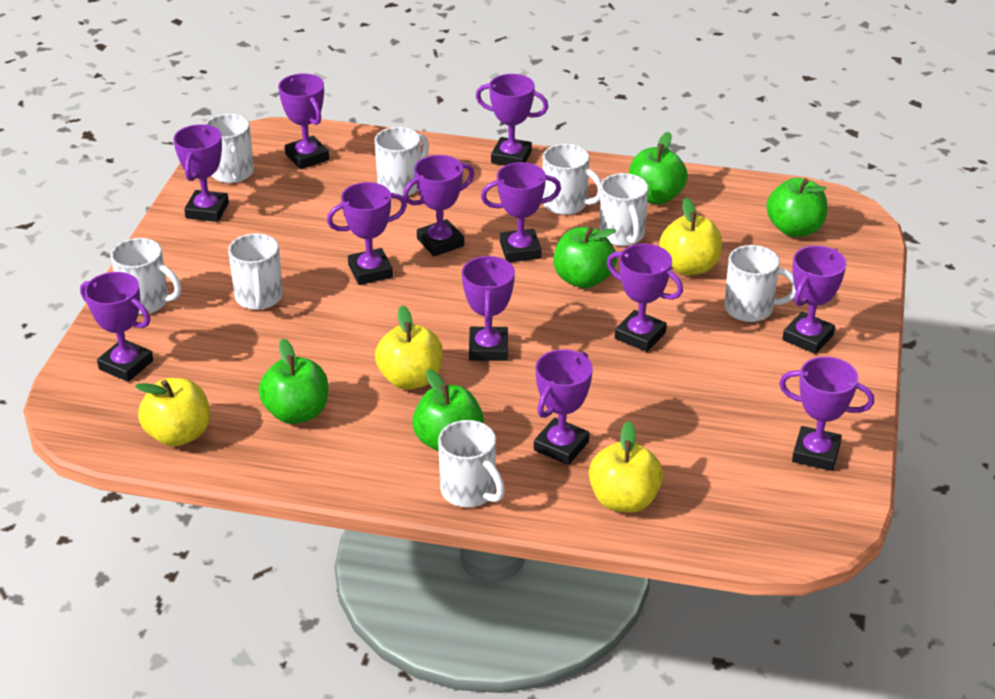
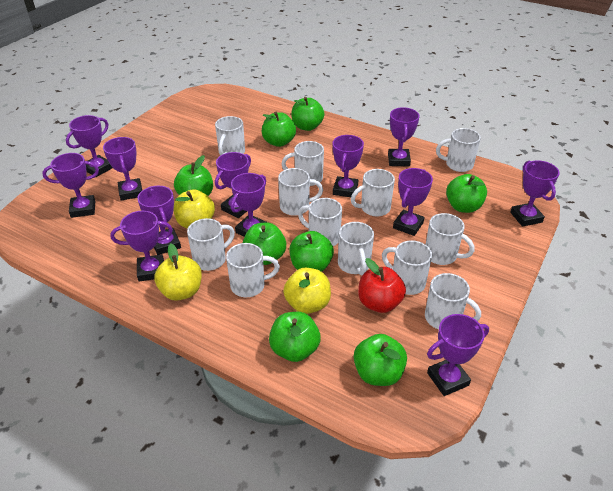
green apple: 5 -> 8
red apple: 0 -> 1
white mug: 8 -> 12
yellow apple: 4 -> 3

